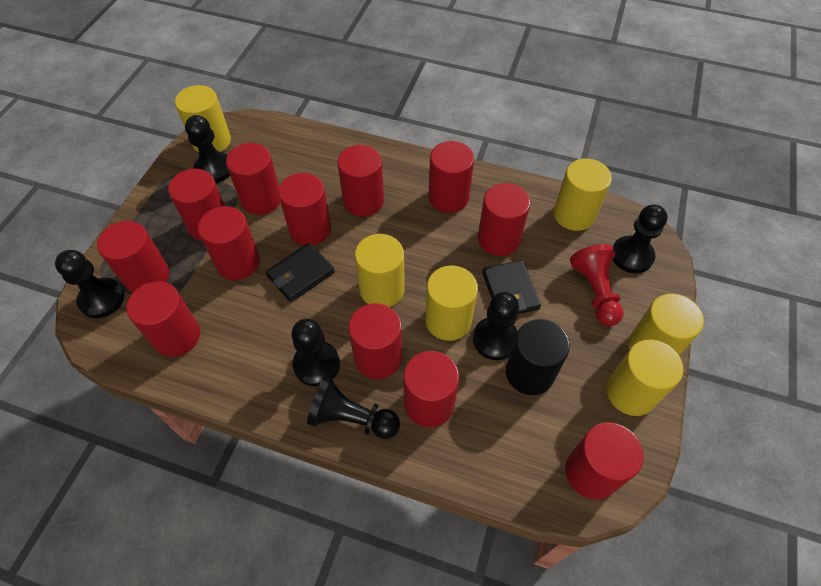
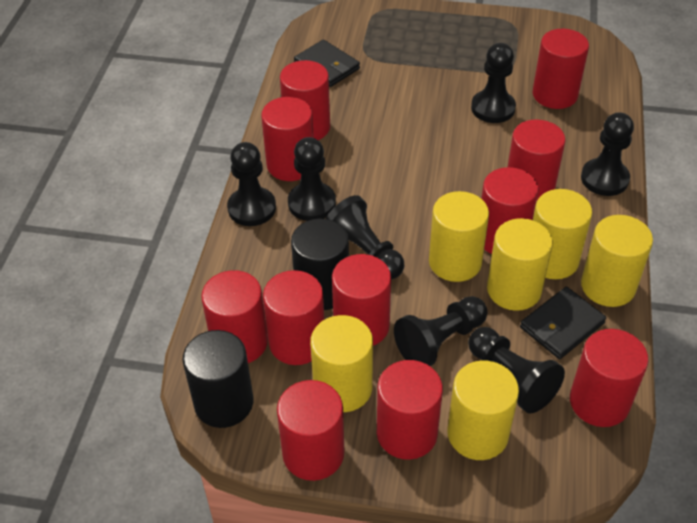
black cylinder: 1 -> 2
black pawn: 6 -> 7
red cylinder: 12 -> 11
red pawn: 1 -> 0

